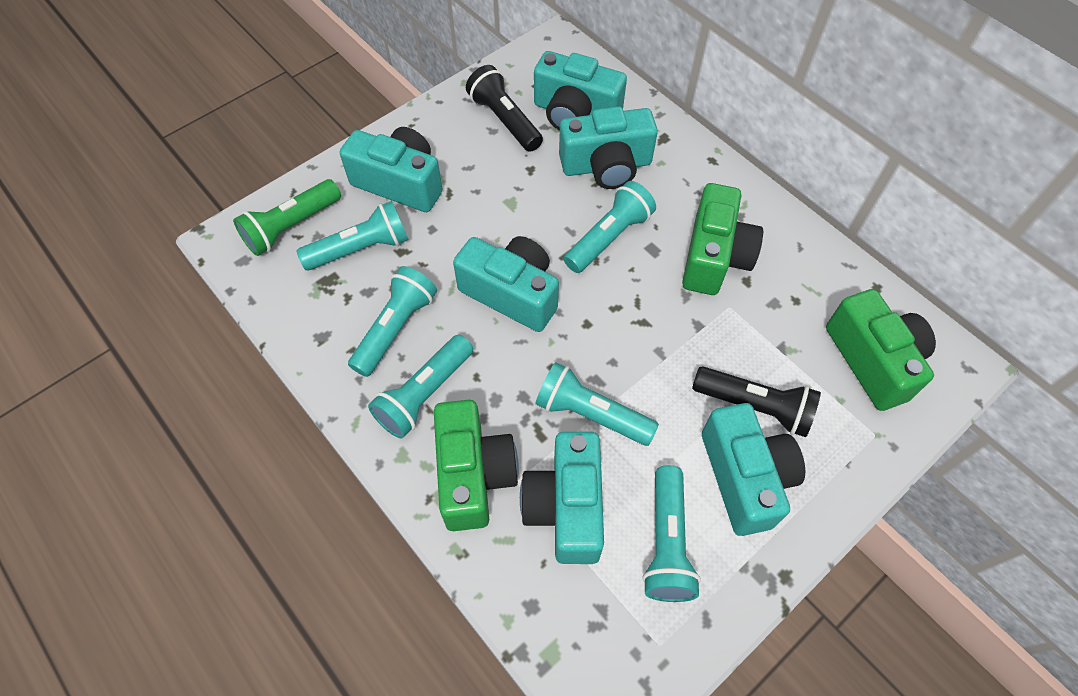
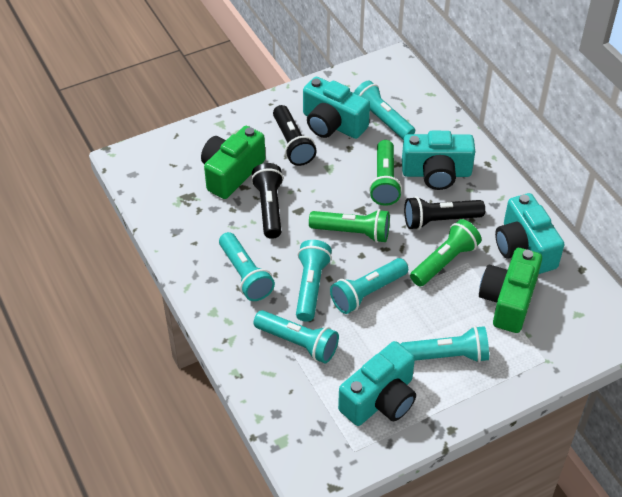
black flashlight: 2 -> 3
green camera: 3 -> 2
green flashlight: 1 -> 3
turquoise camera: 6 -> 4

